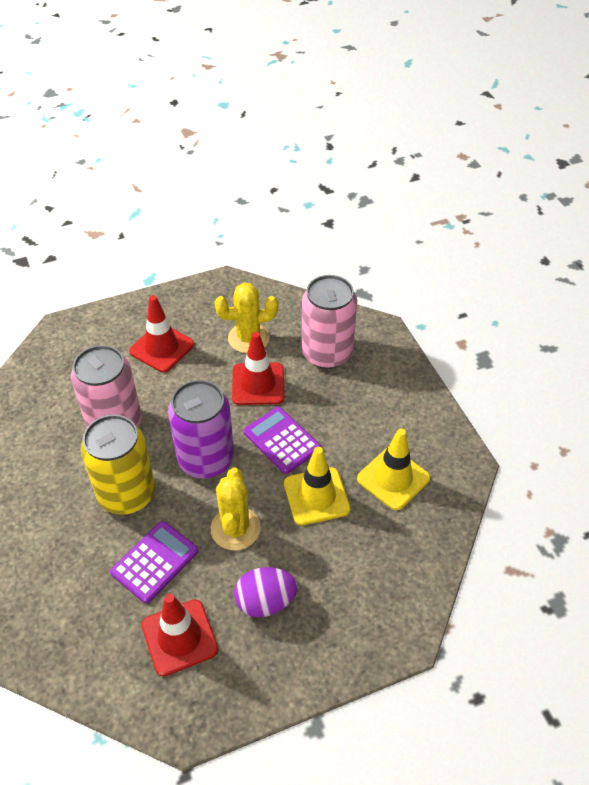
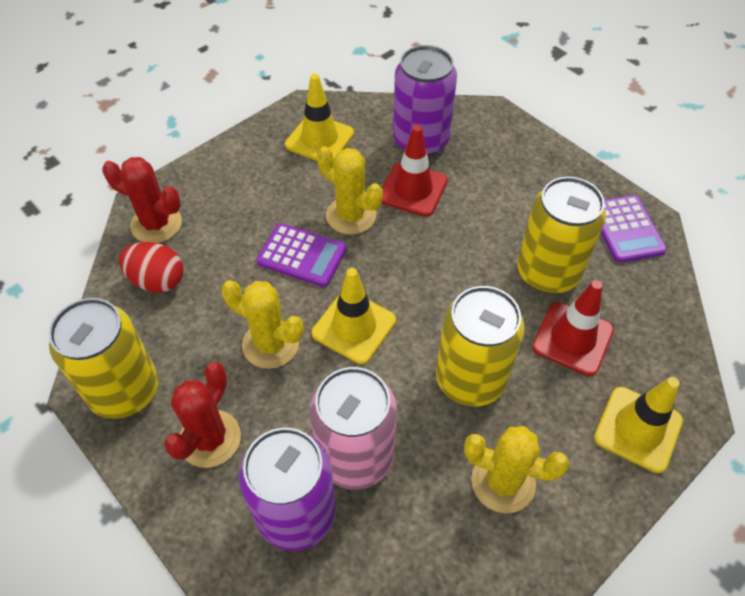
pink can: 2 -> 1
purple can: 1 -> 2
purple egg: 1 -> 0
red cactus: 0 -> 2
red egg: 0 -> 1
red traffic cone: 3 -> 2
yellow cactus: 2 -> 3
yellow can: 1 -> 3
yellow traffic cone: 2 -> 3

